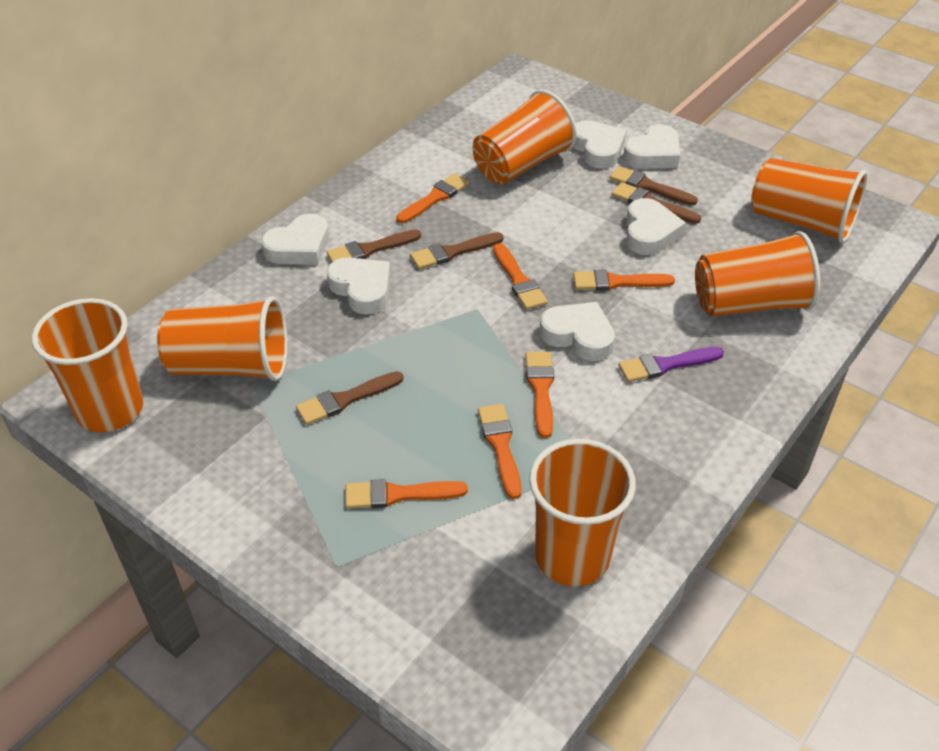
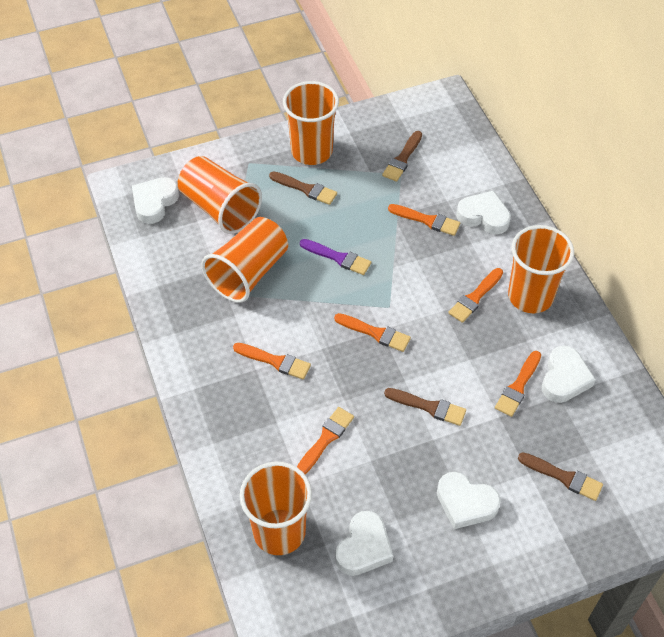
brown brush: 5 -> 4
orange cup: 6 -> 5
white heart: 6 -> 5

